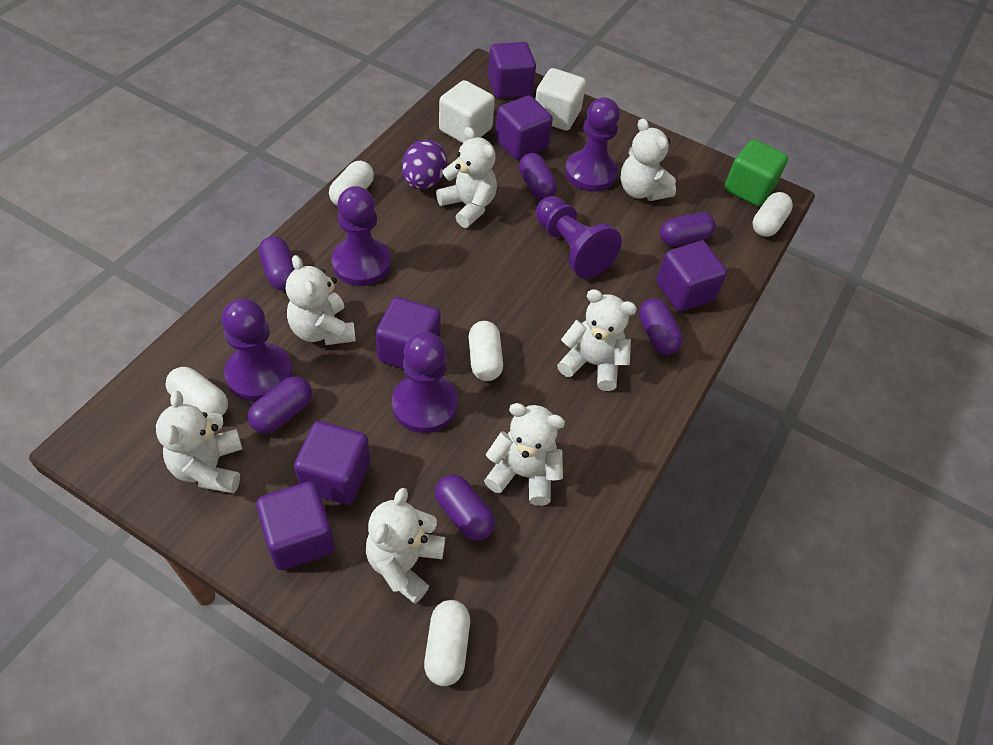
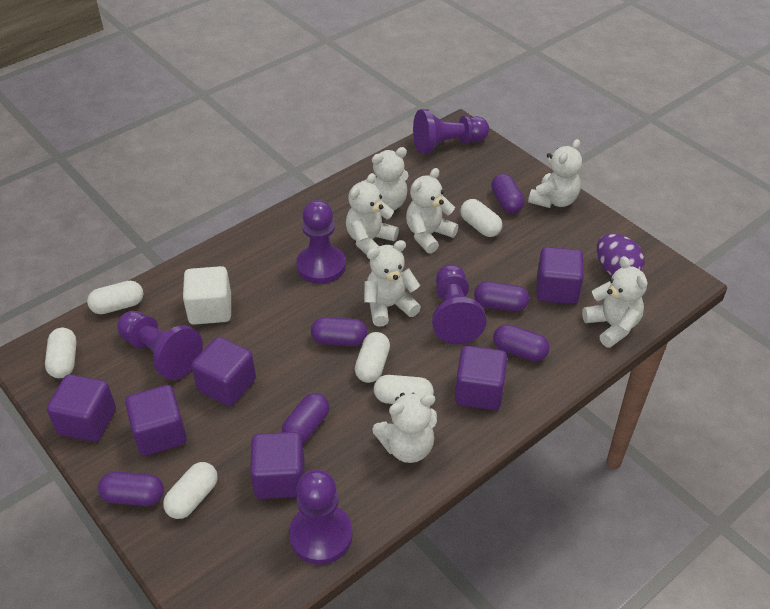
green cube: 1 -> 0
white capsule: 5 -> 6
white cube: 2 -> 1

